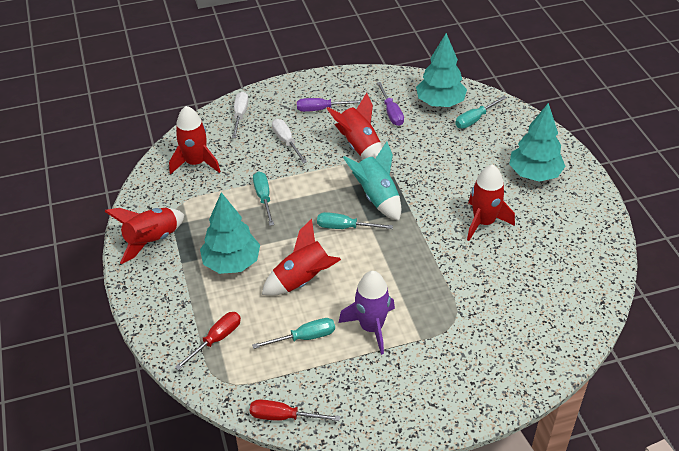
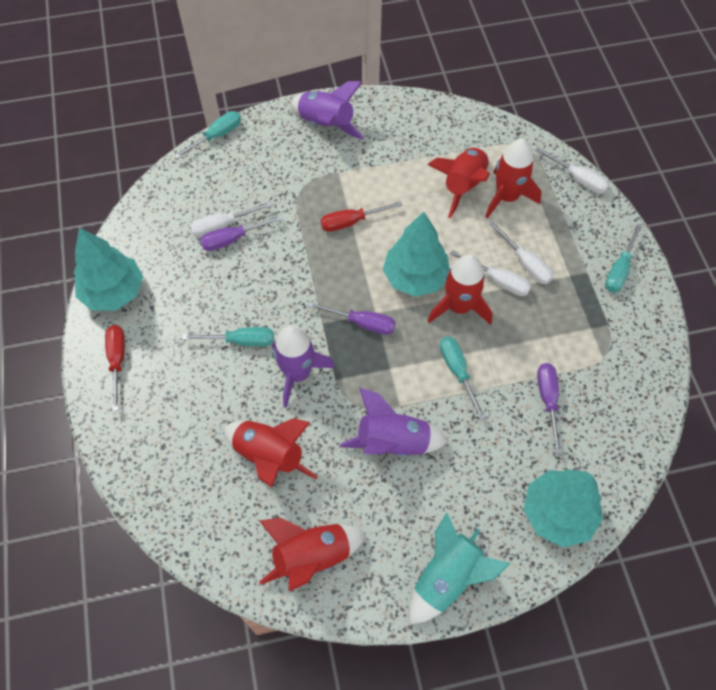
purple rocket: 1 -> 3
purple screwdriver: 2 -> 3
white screwdriver: 2 -> 4

